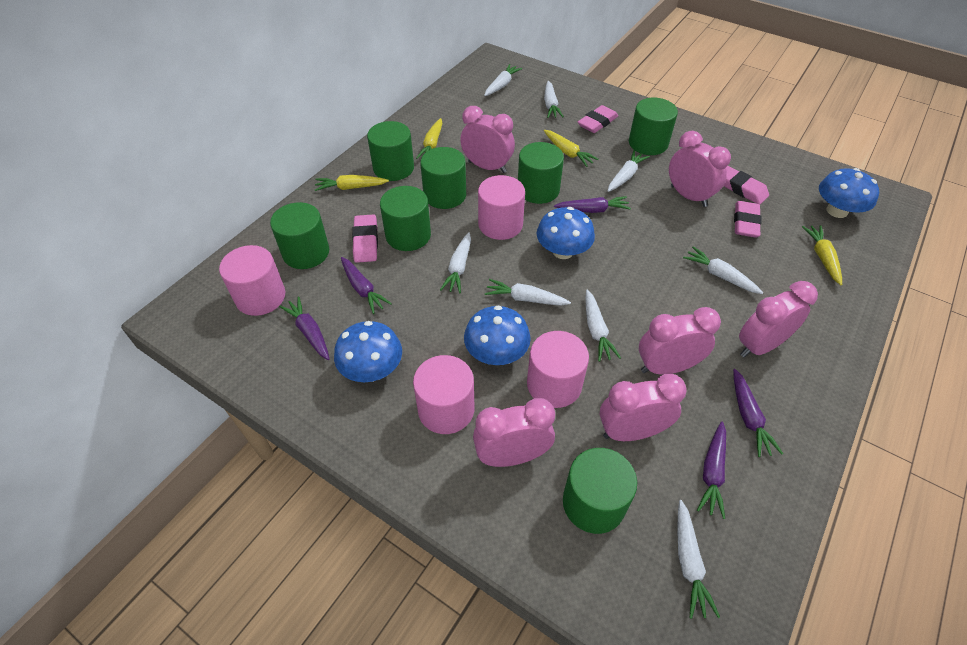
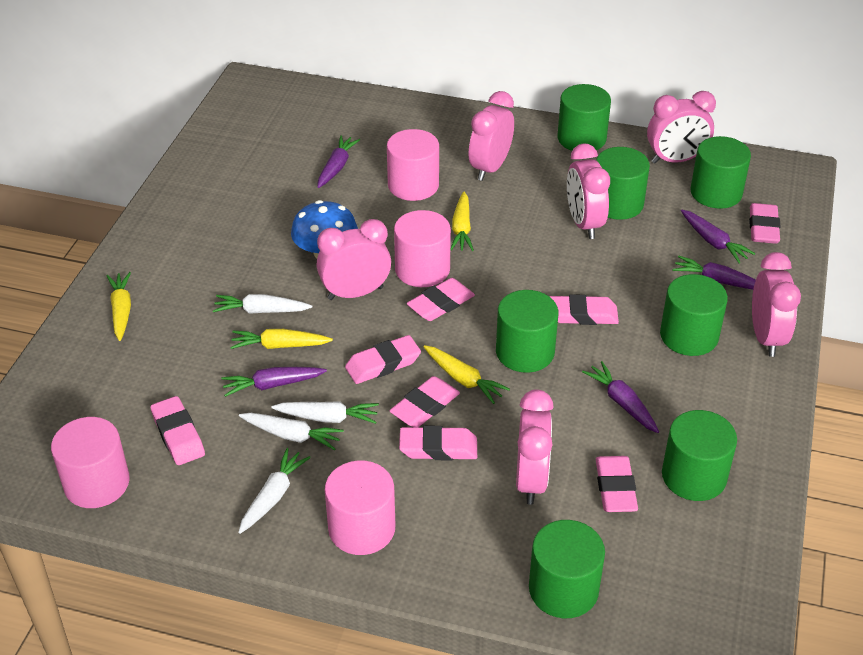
blue mushroom: 4 -> 1
pink eraser: 4 -> 8
white carrot: 8 -> 4

